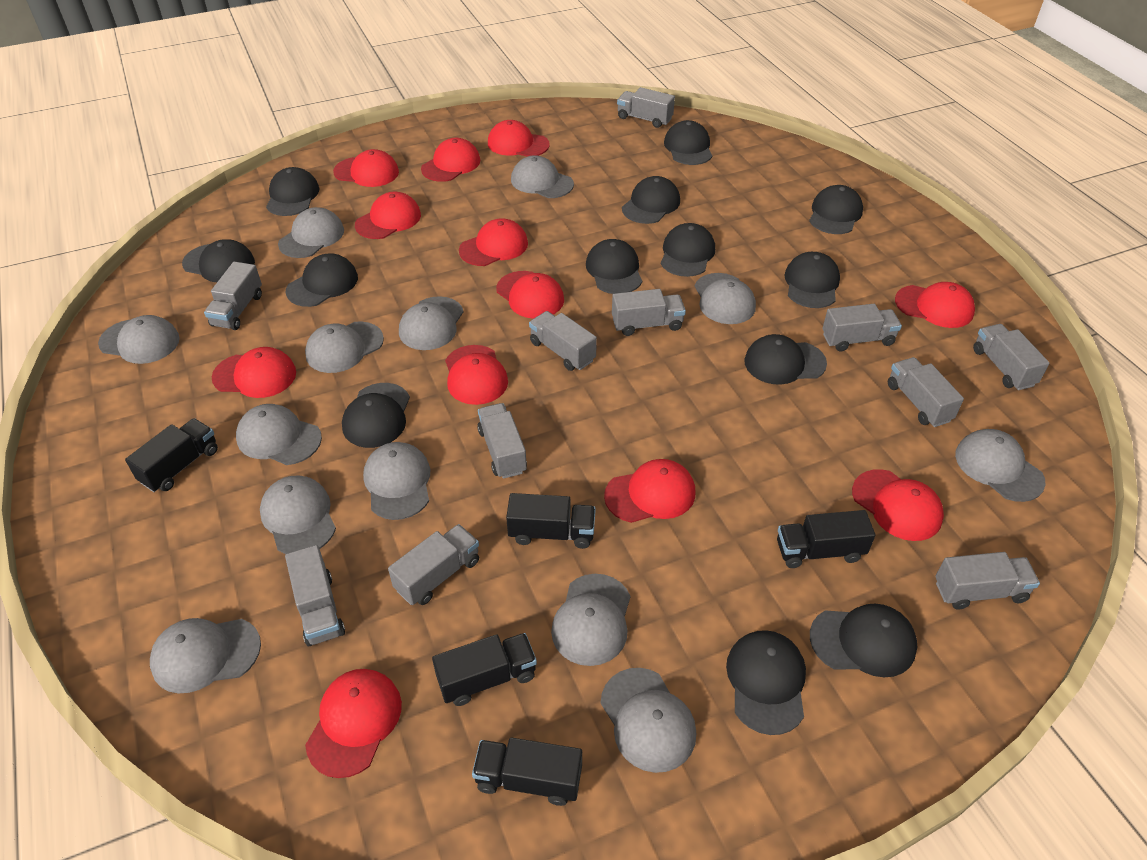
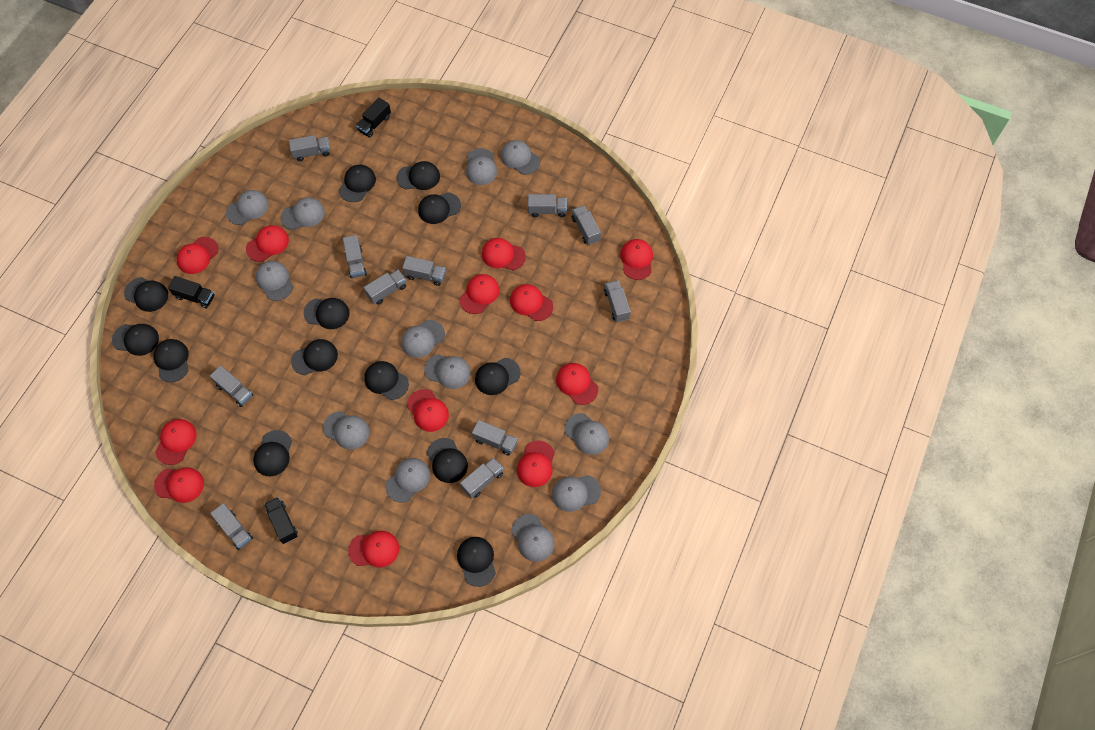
black truck: 5 -> 3
grey cap: 13 -> 12

